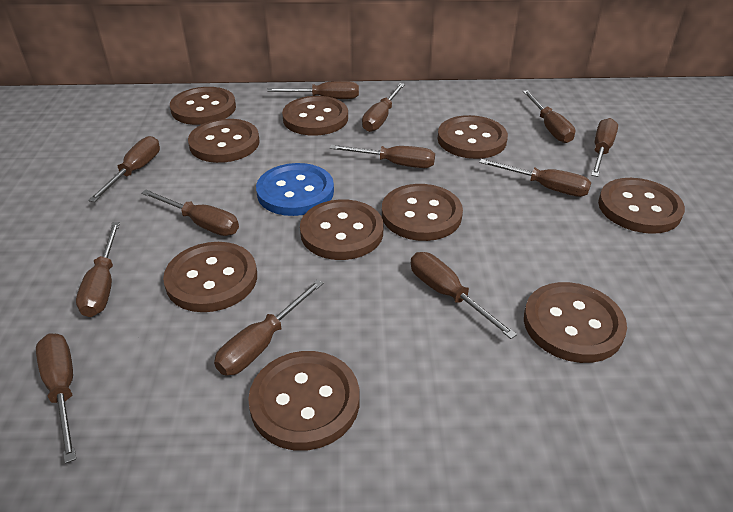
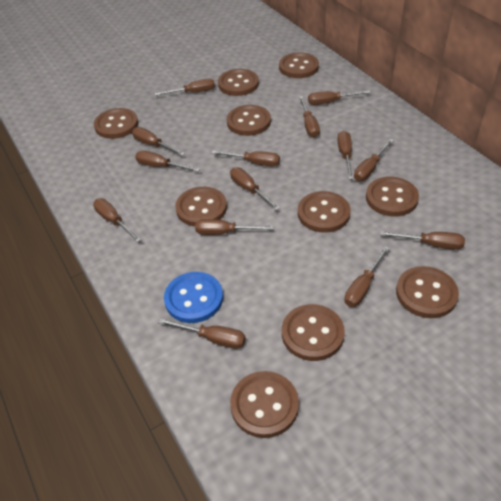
brown screwdriver: 12 -> 14

